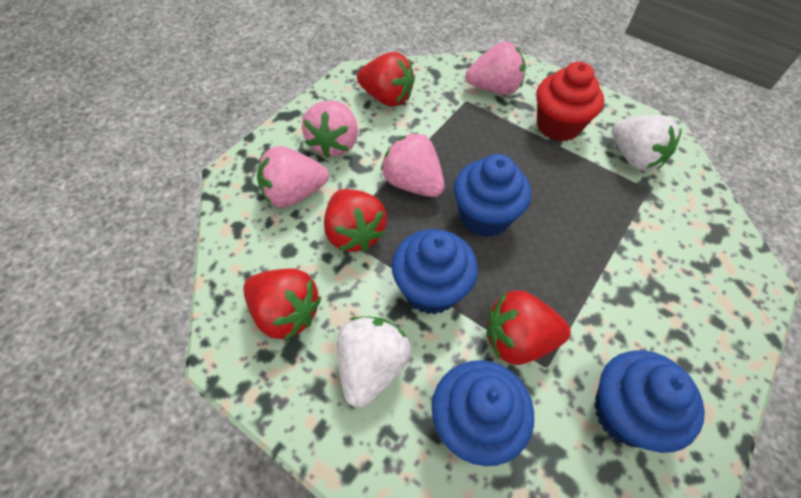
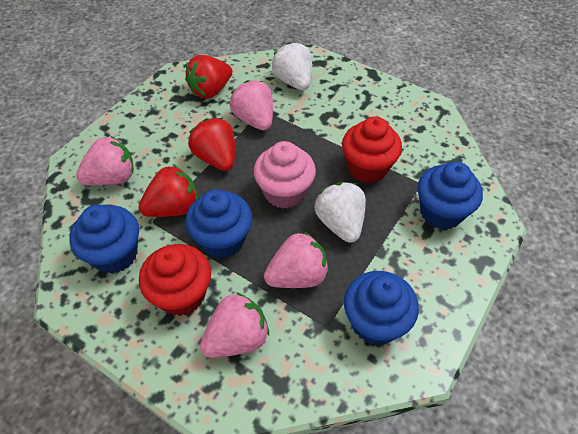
pink cupcake: 0 -> 1
red cupcake: 1 -> 2
red strawberry: 4 -> 3

